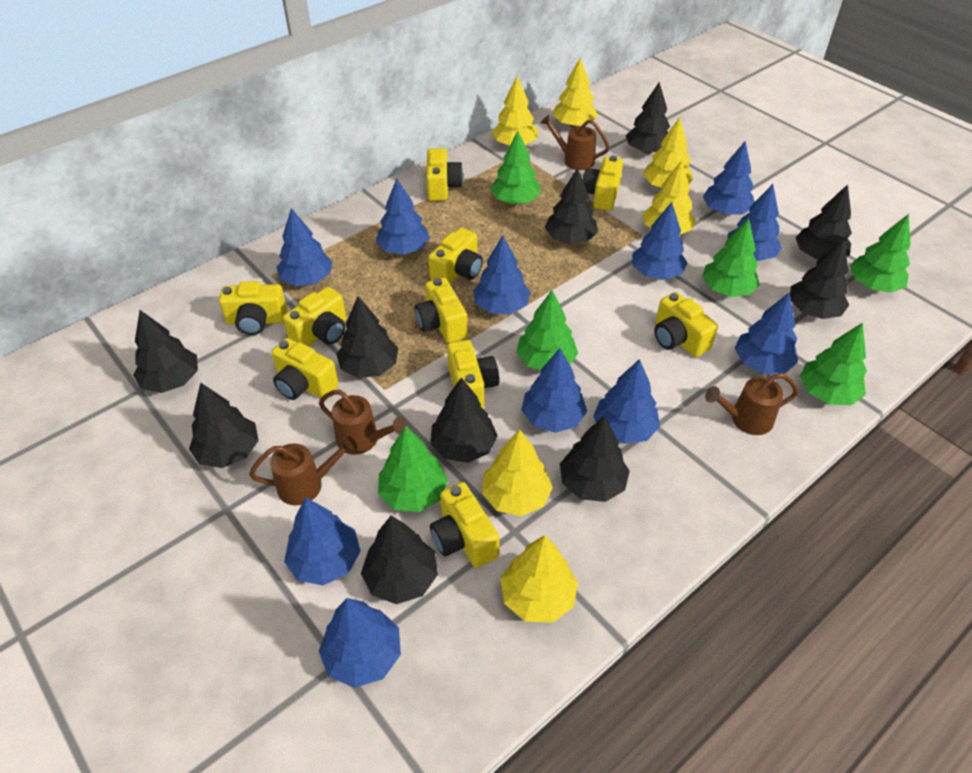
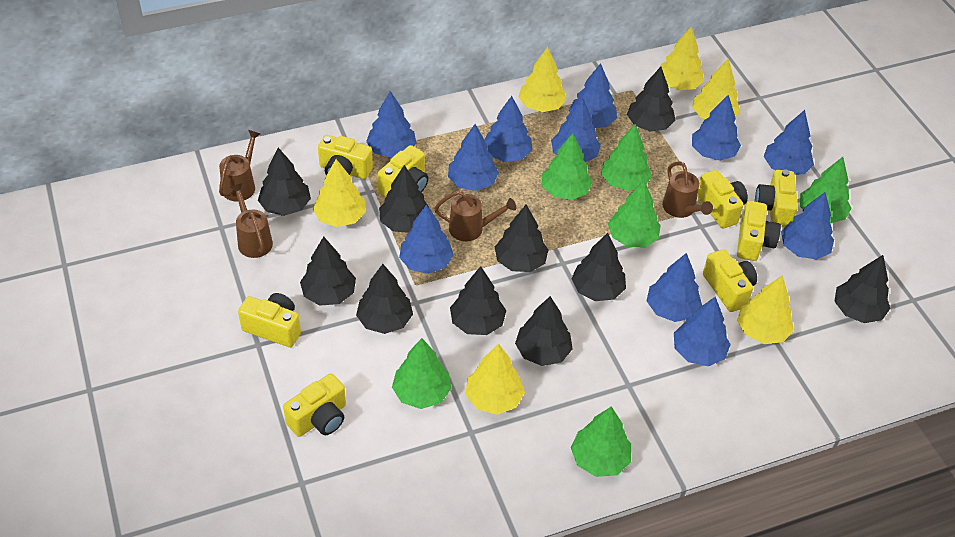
yellow camera: 10 -> 8

